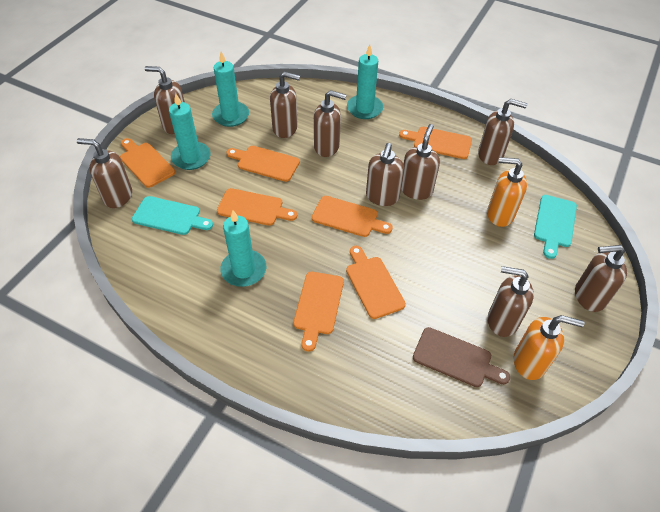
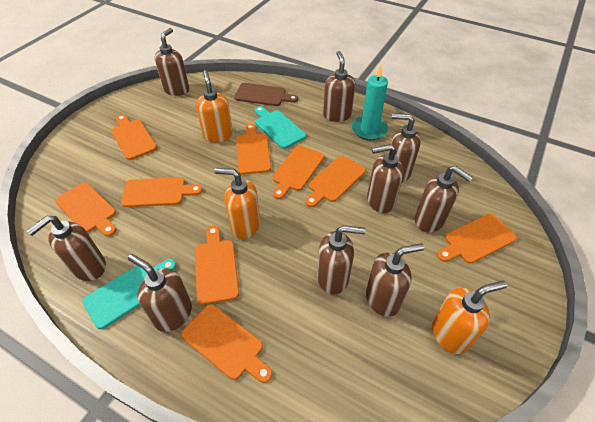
orange cutting board: 7 -> 9
orange soap dispenser: 2 -> 3
turquoise candle: 4 -> 1

